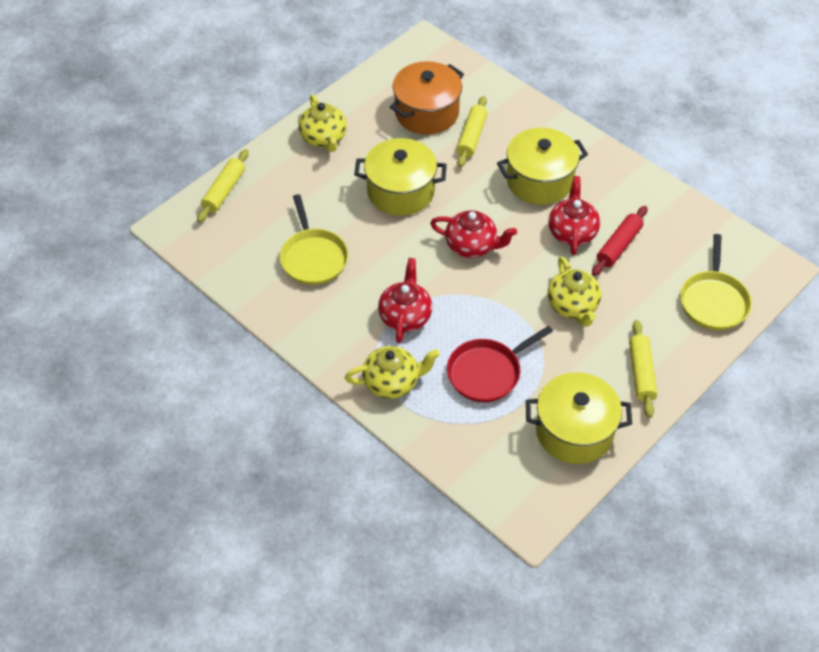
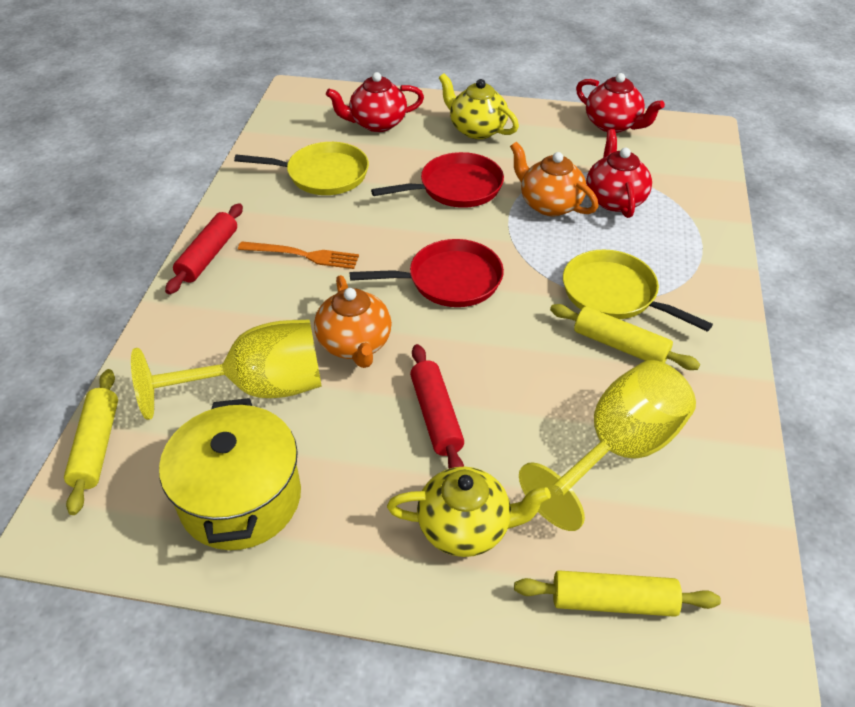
orange fork: 0 -> 1
orange pot: 1 -> 0
orange teapot: 0 -> 2
red pan: 1 -> 2
red rolling pin: 1 -> 2
yellow goblet: 0 -> 2
yellow pot: 3 -> 1
yellow teapot: 3 -> 2

